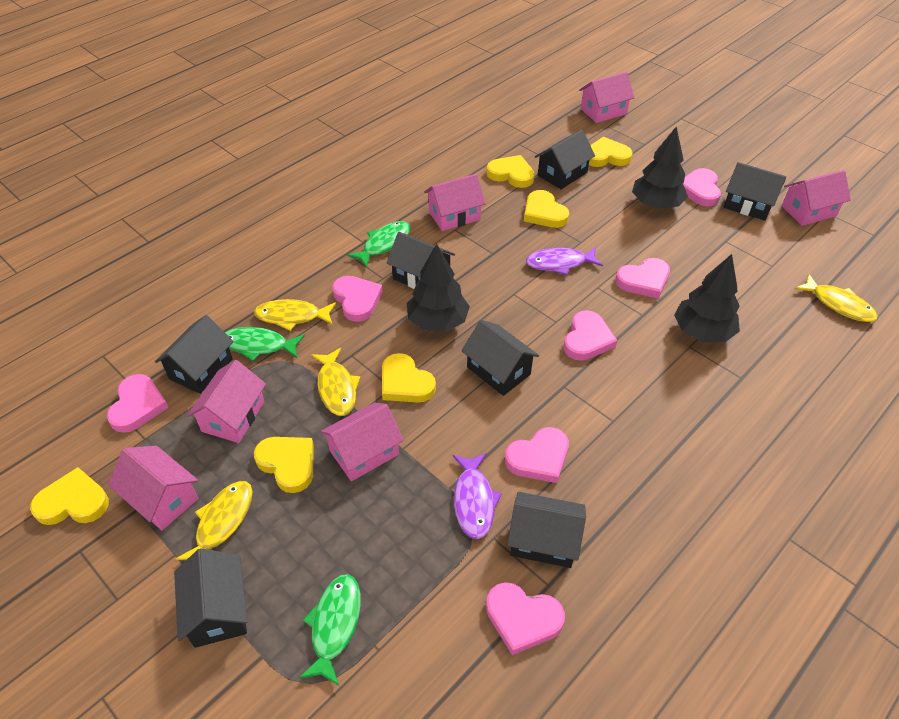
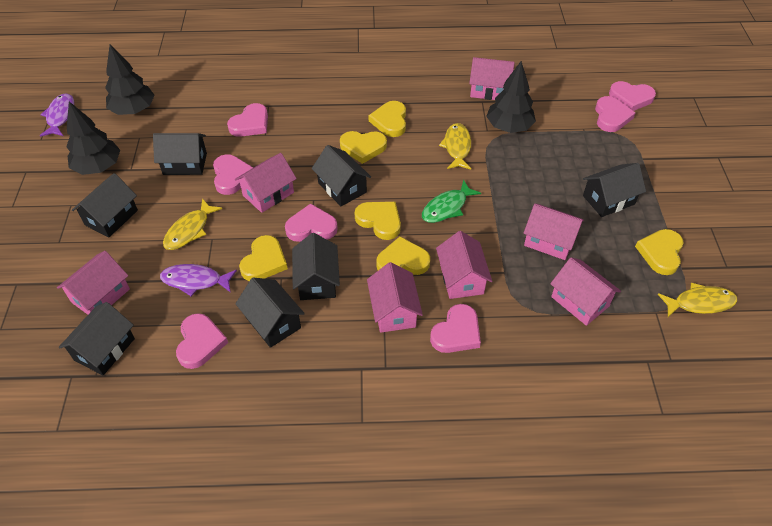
green fish: 3 -> 1
pink house: 6 -> 7
yellow fish: 4 -> 3

